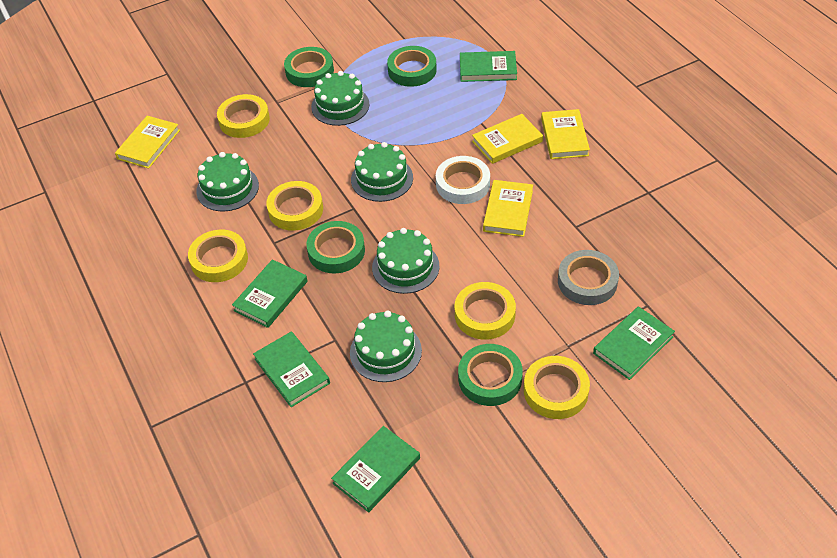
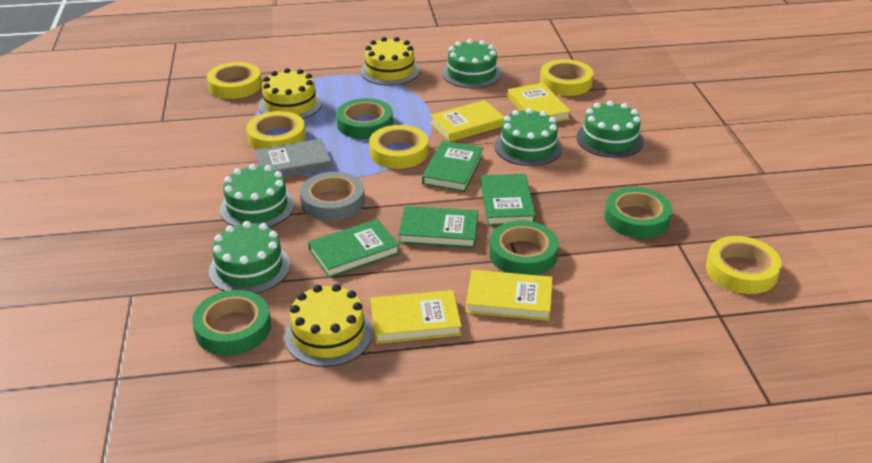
green book: 5 -> 4
grey book: 0 -> 1
white tape: 1 -> 0
yellow cake: 0 -> 3

